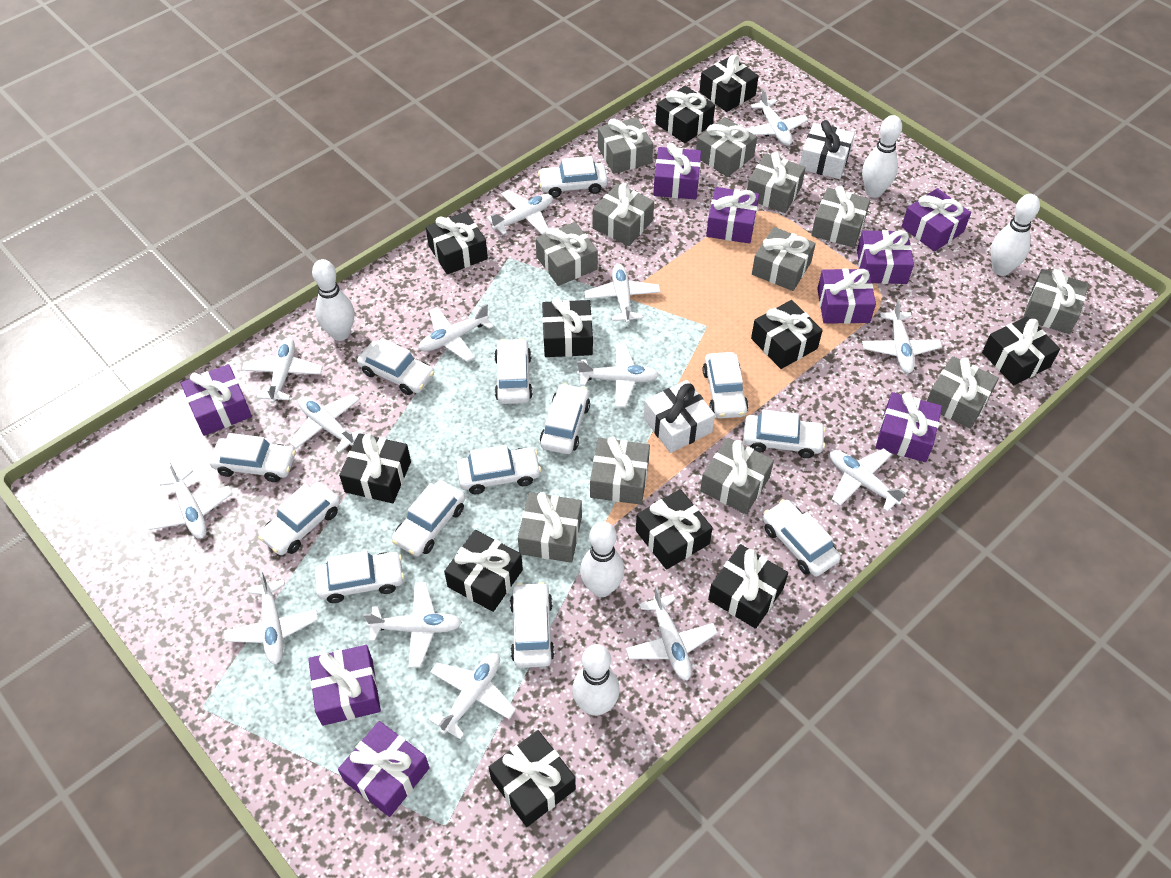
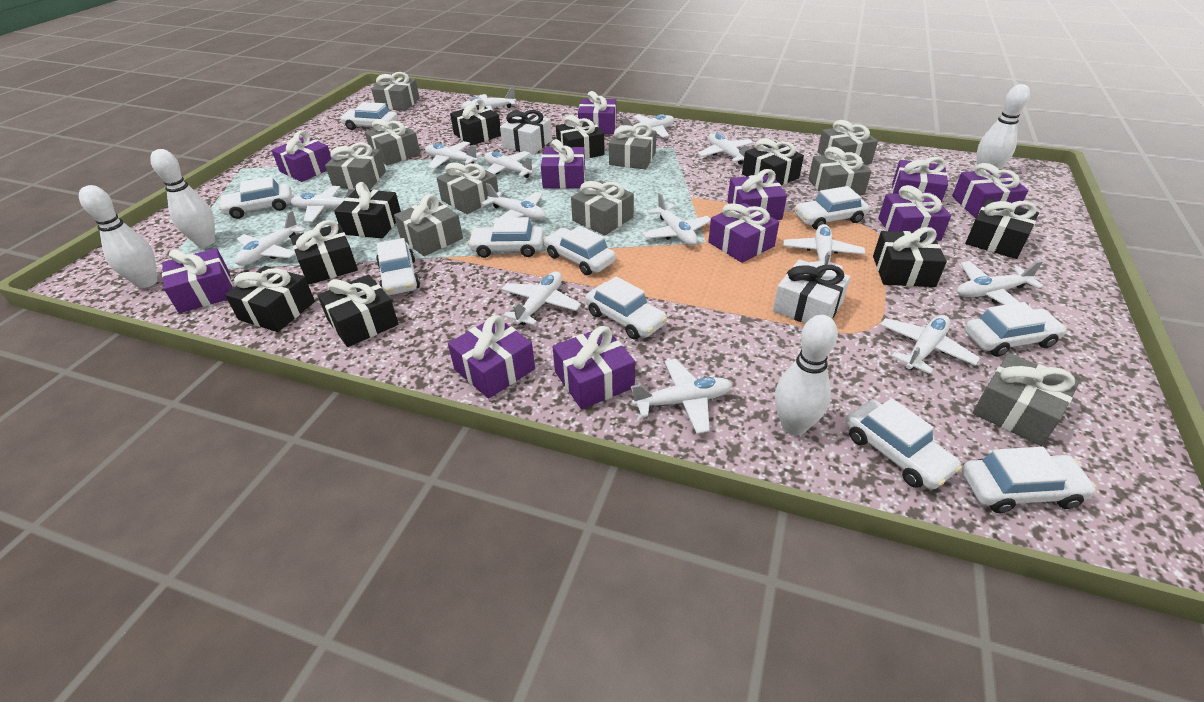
black gift: 11 -> 9
grey gift: 12 -> 10
purple gift: 9 -> 11
white bowling pin: 5 -> 4
white car: 13 -> 10

